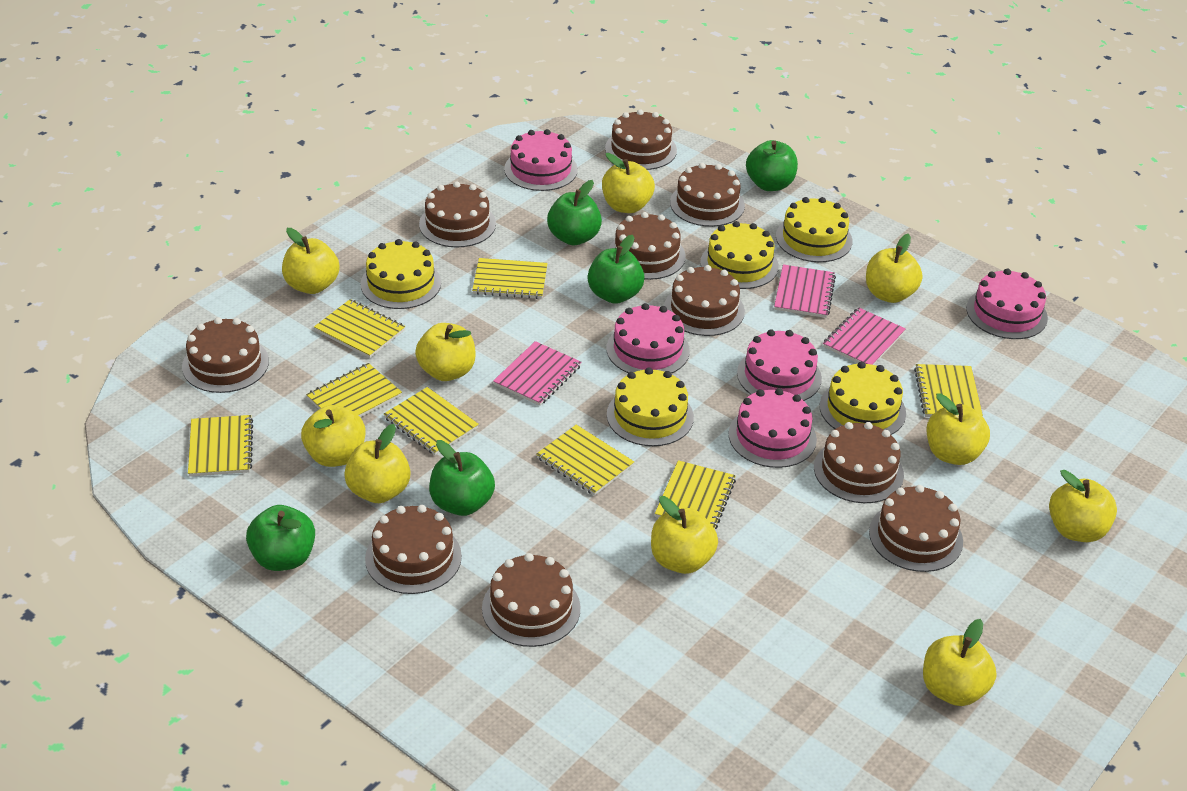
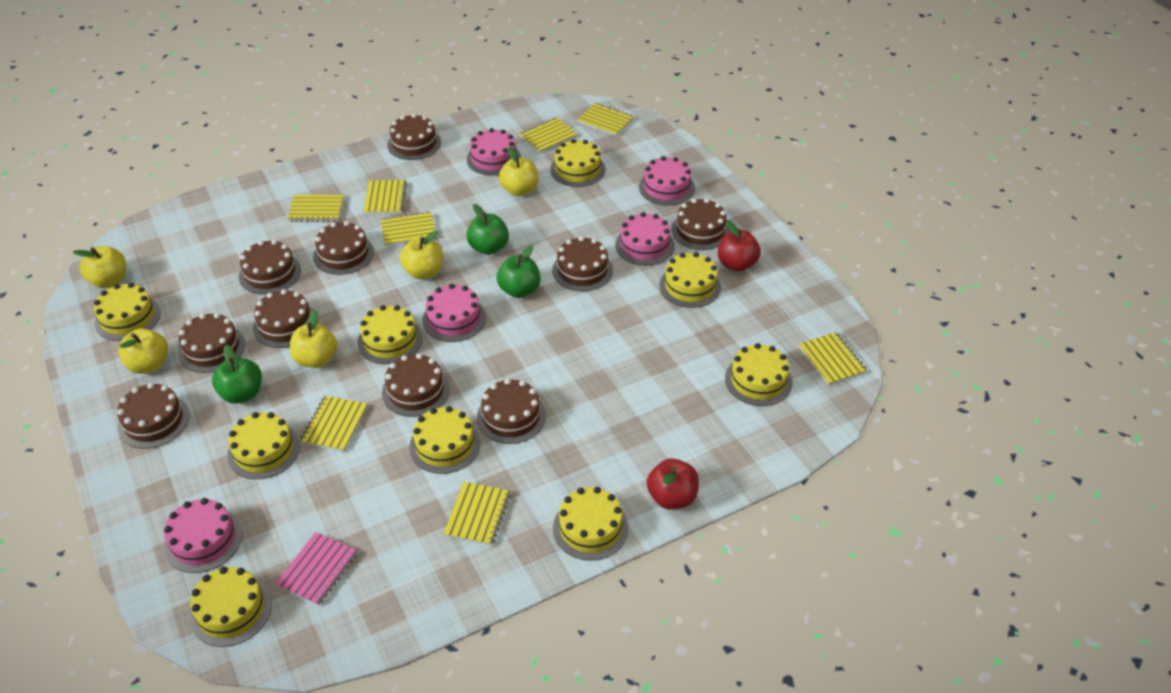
green apple: 5 -> 3
pink notebook: 3 -> 1
red apple: 0 -> 2
yellow apple: 10 -> 5
yellow cake: 5 -> 9

